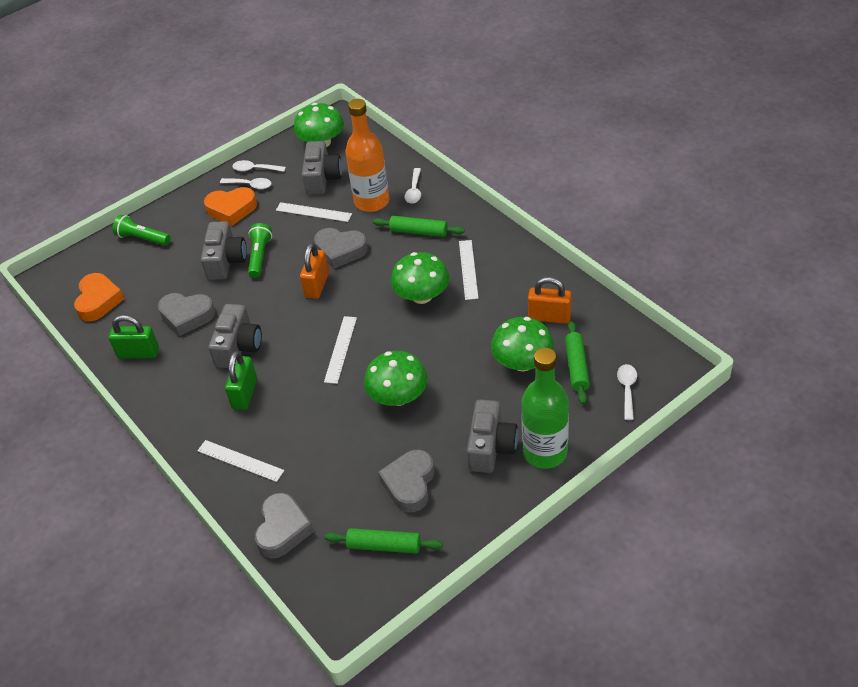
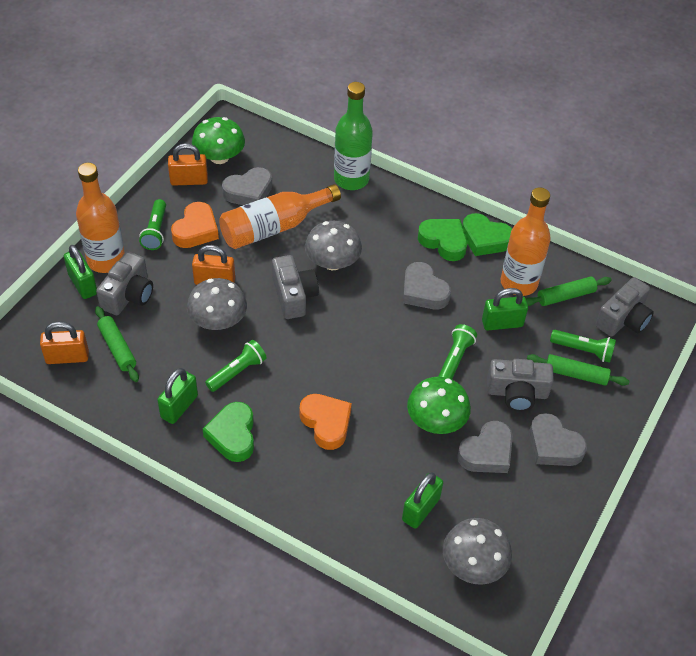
green flashlight: 2 -> 4
green heart: 0 -> 3
green mushroom: 4 -> 2
green padlock: 2 -> 4
grey mushroom: 0 -> 3
orange bottle: 1 -> 3
orange padlock: 2 -> 3
white ruler: 4 -> 0
white spoon: 4 -> 0

